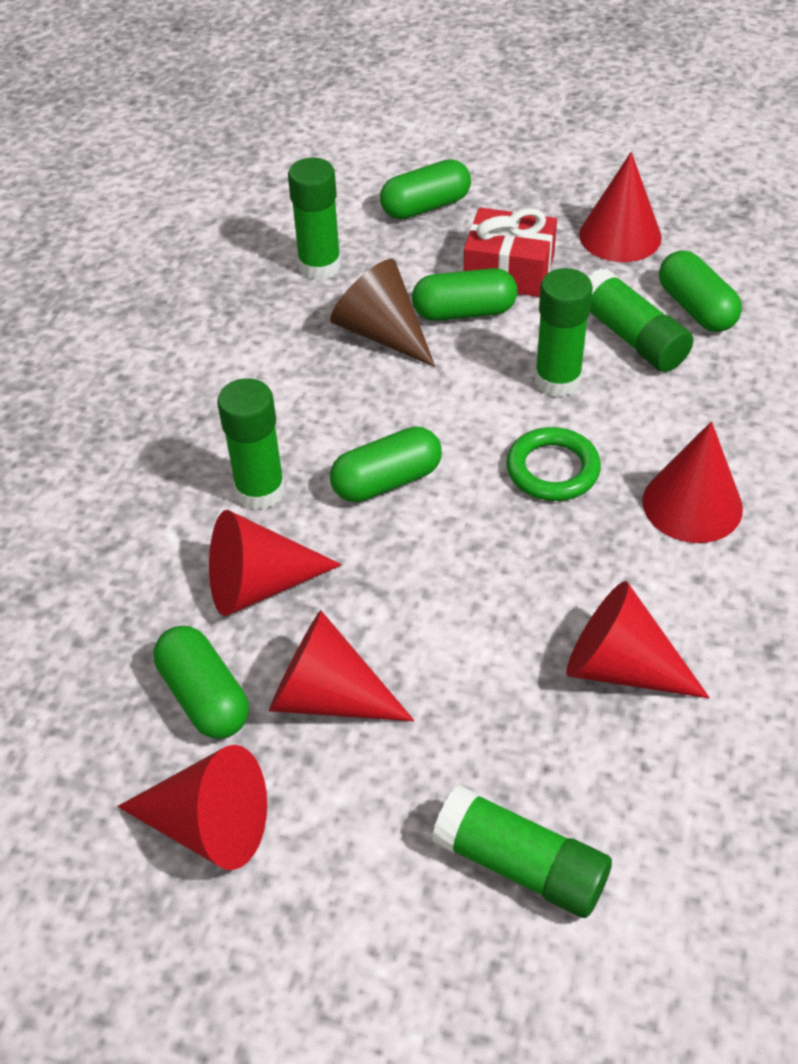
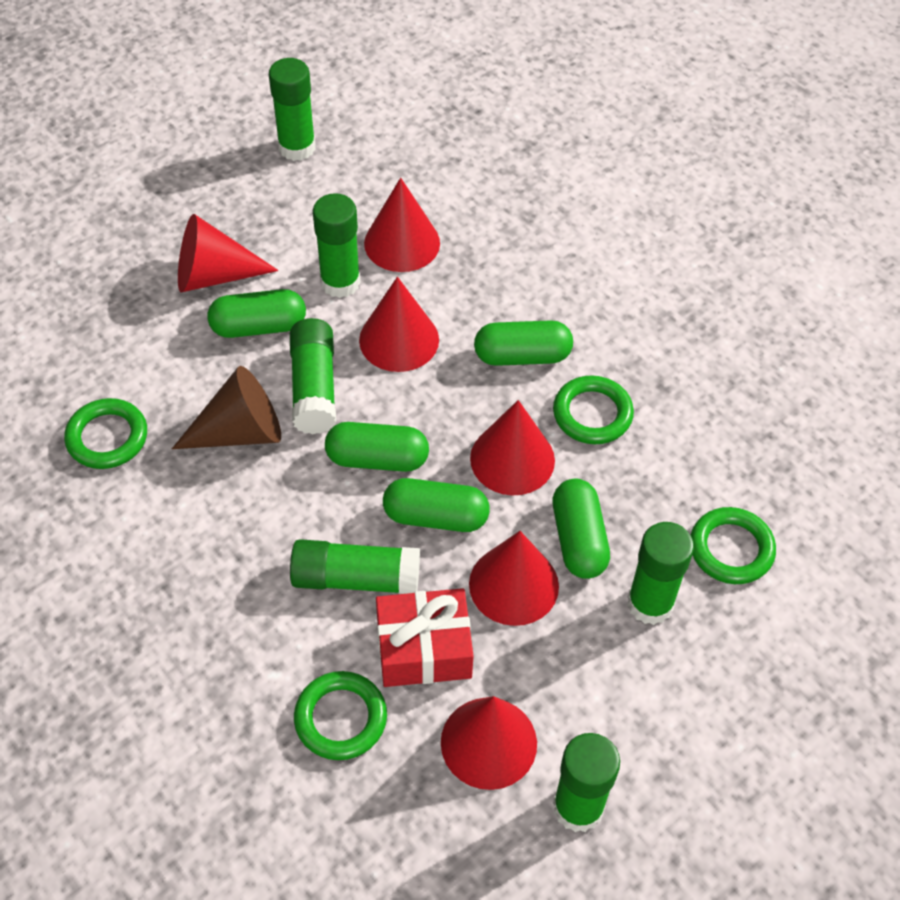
green glue stick: 5 -> 6
green ring: 1 -> 4

